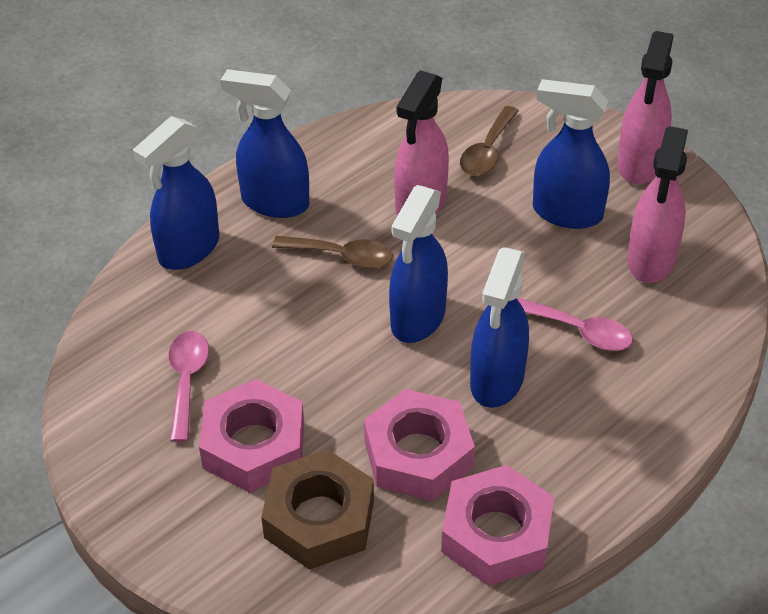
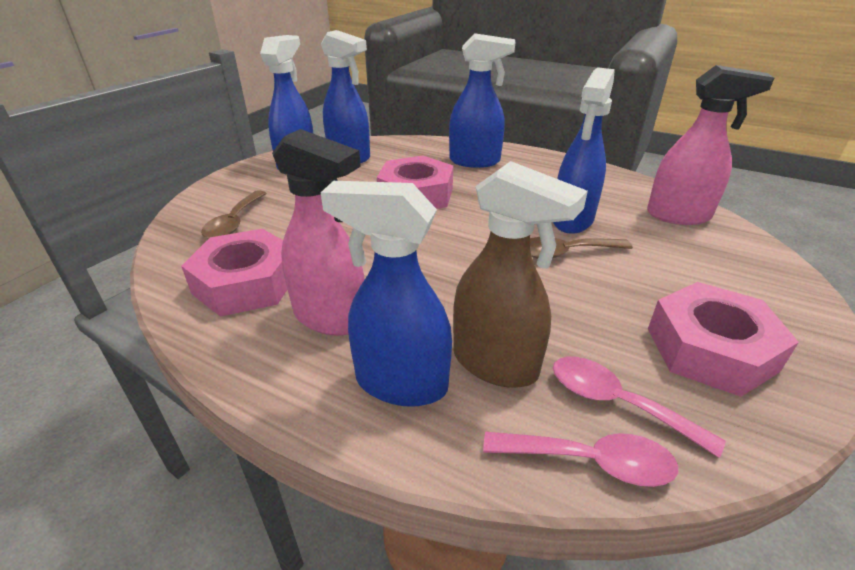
brown nut: 1 -> 0
brown spray bottle: 0 -> 1
pink spray bottle: 3 -> 2

